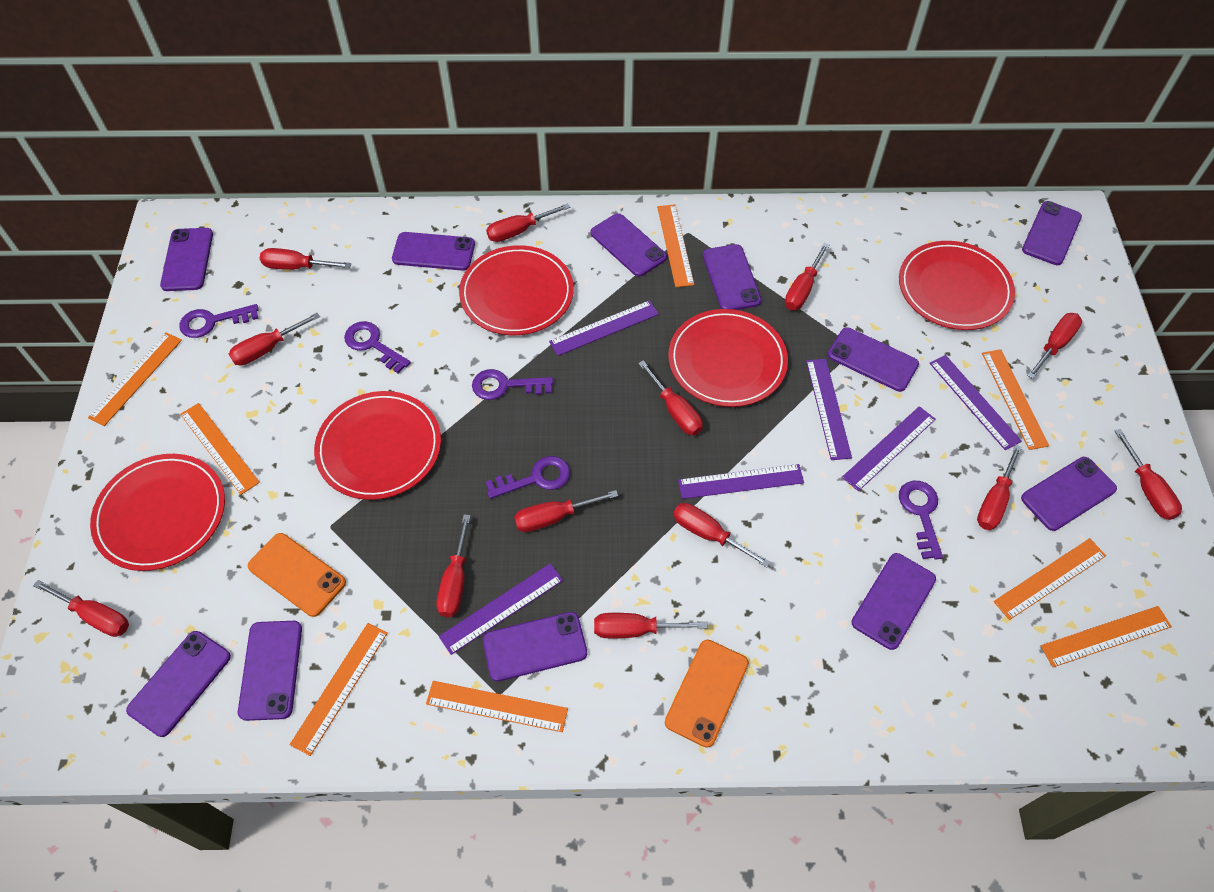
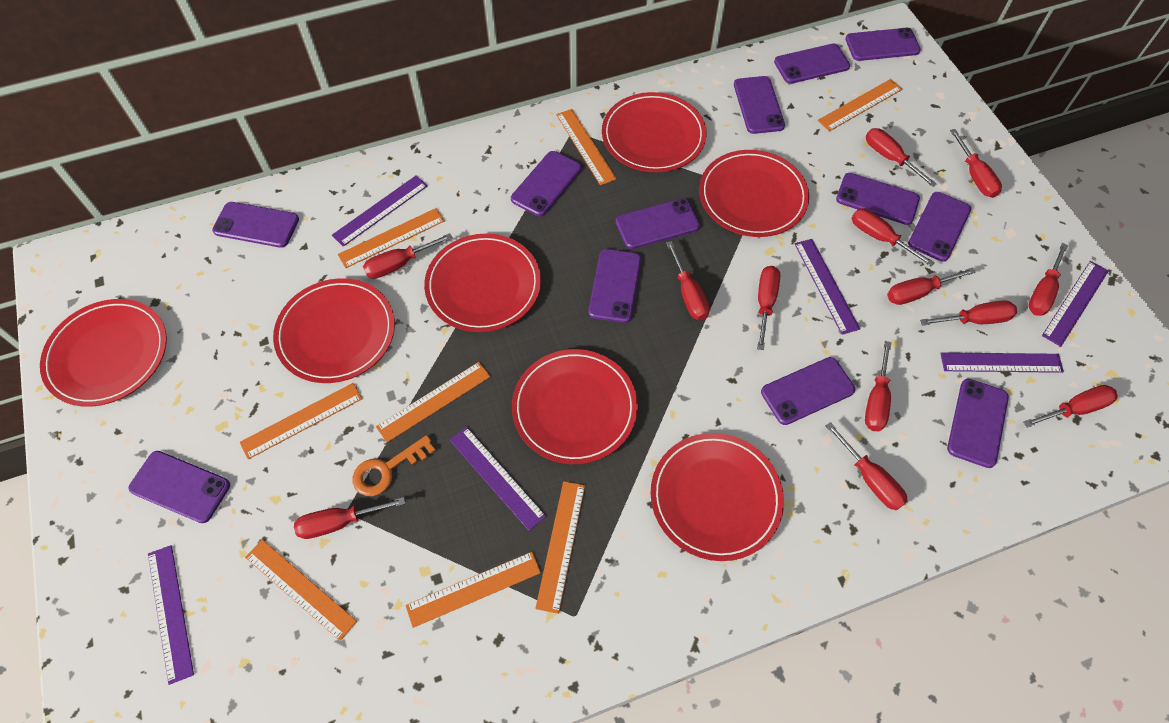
orange key: 0 -> 1
orange phone: 2 -> 0
purple key: 5 -> 0
purple phone: 11 -> 12
red plate: 5 -> 7

